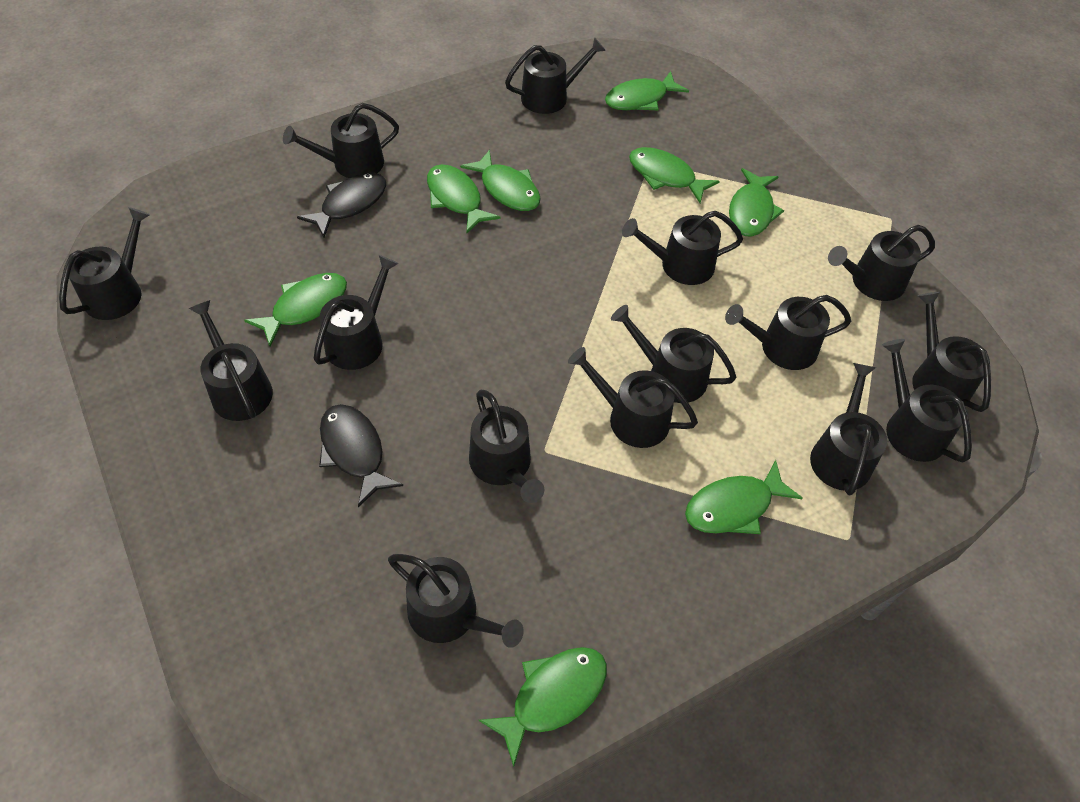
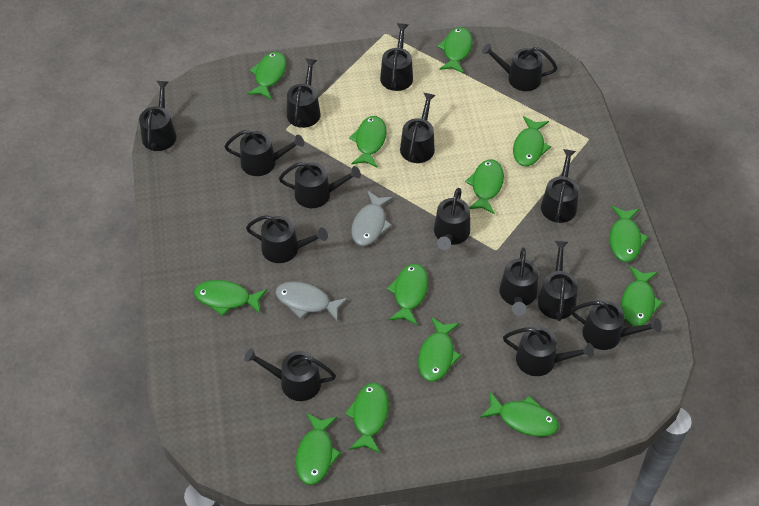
black fish: 2 -> 0
green fish: 8 -> 13
grey fish: 0 -> 2

